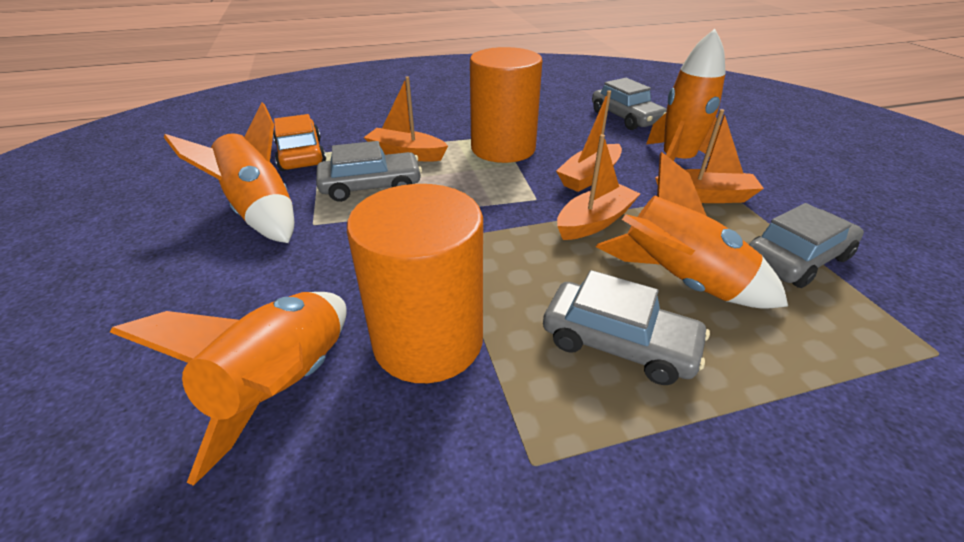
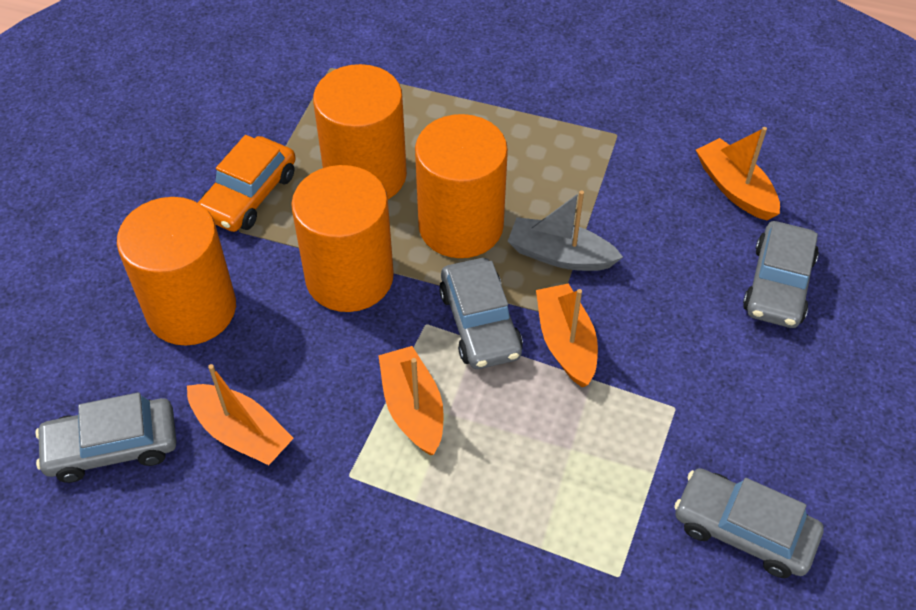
grey boat: 0 -> 1
orange cylinder: 2 -> 4
orange rocket: 4 -> 0

